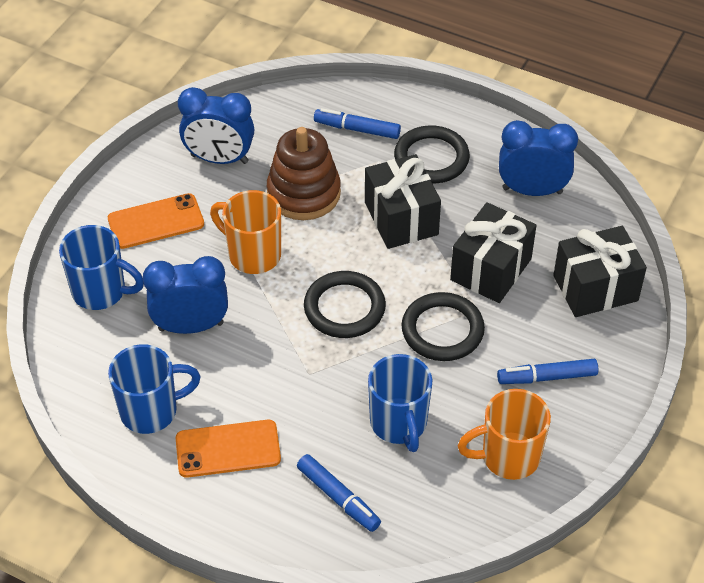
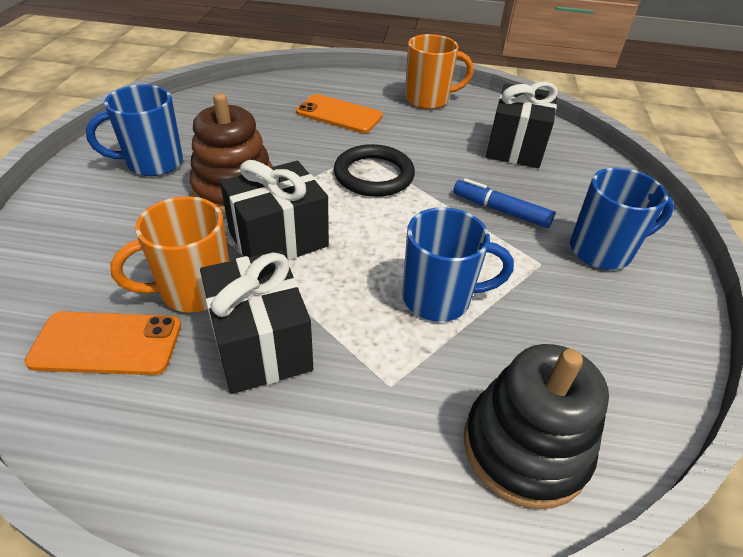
black ring: 3 -> 1
black stacking toy: 0 -> 1
blue clock: 3 -> 0
blue marker: 3 -> 1

